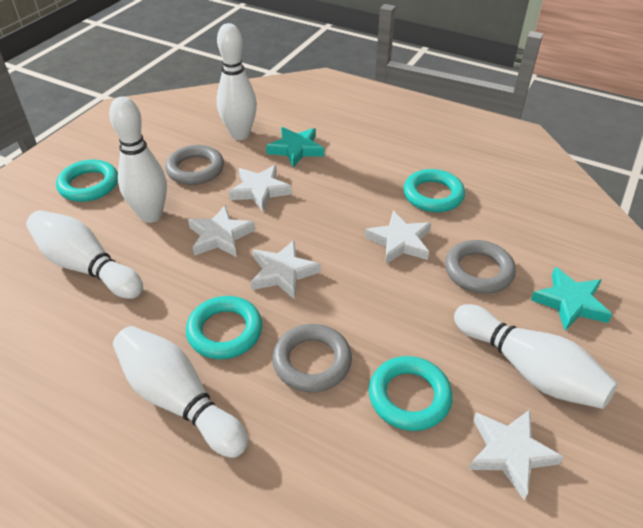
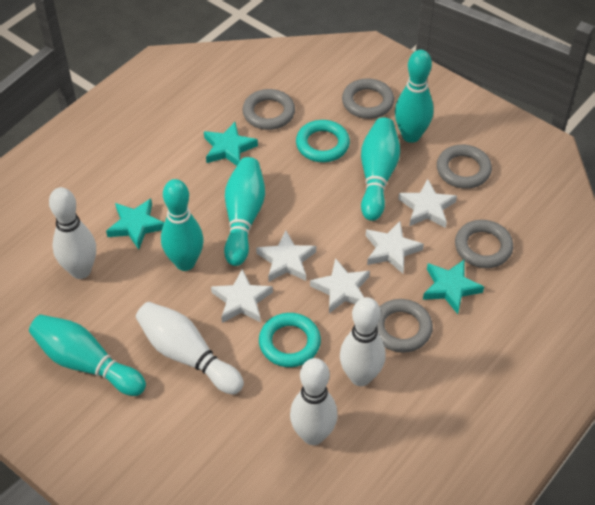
grey ring: 3 -> 5
turquoise bowling pin: 0 -> 5
turquoise ring: 4 -> 2
turquoise star: 2 -> 3
white bowling pin: 5 -> 4

